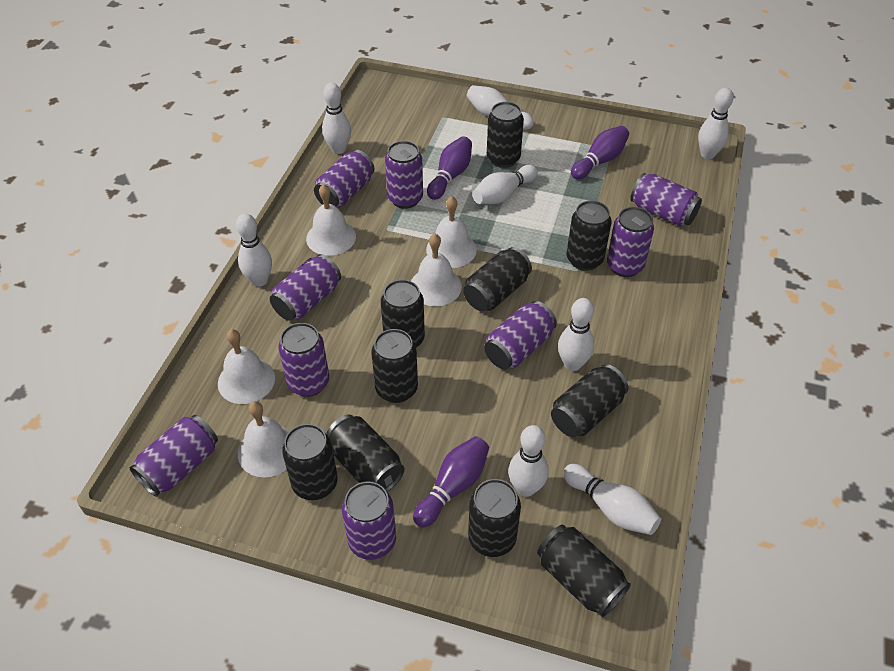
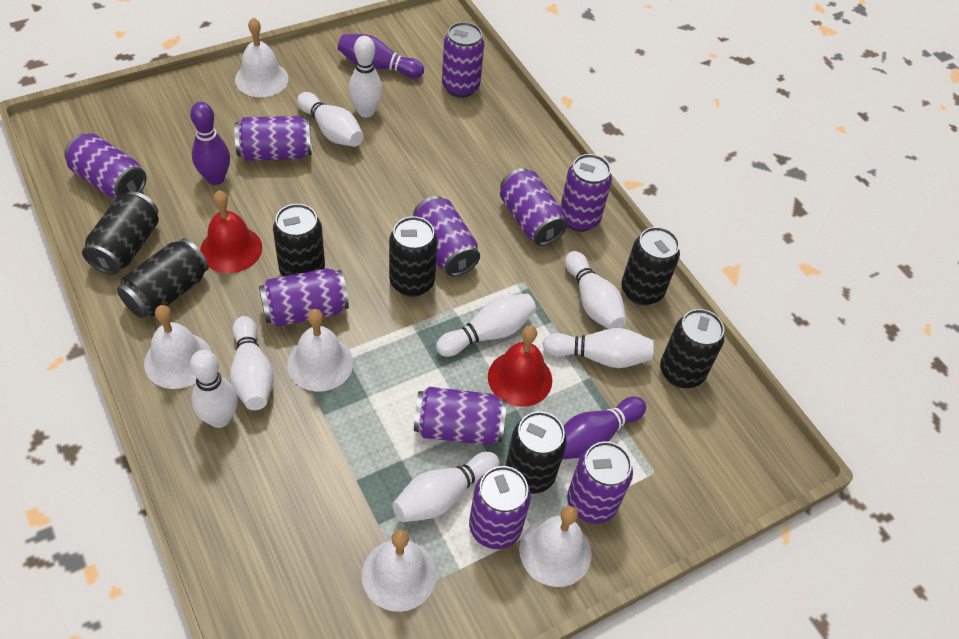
black can: 10 -> 7
purple can: 9 -> 10
red bell: 0 -> 2

